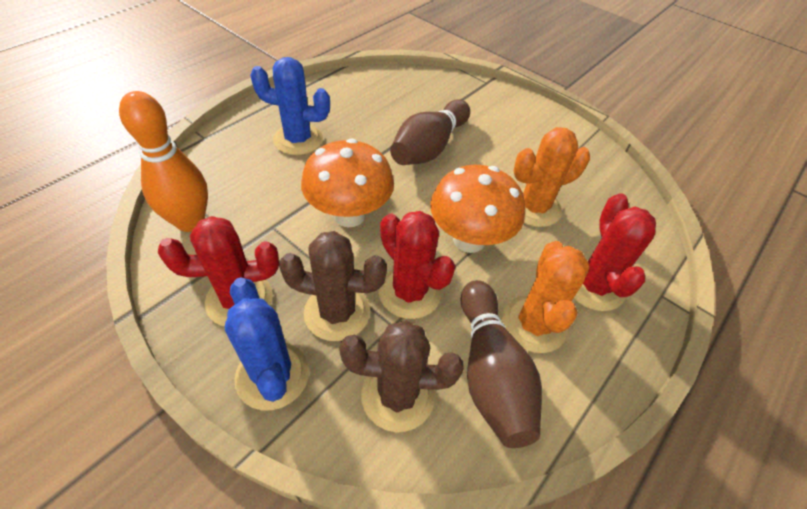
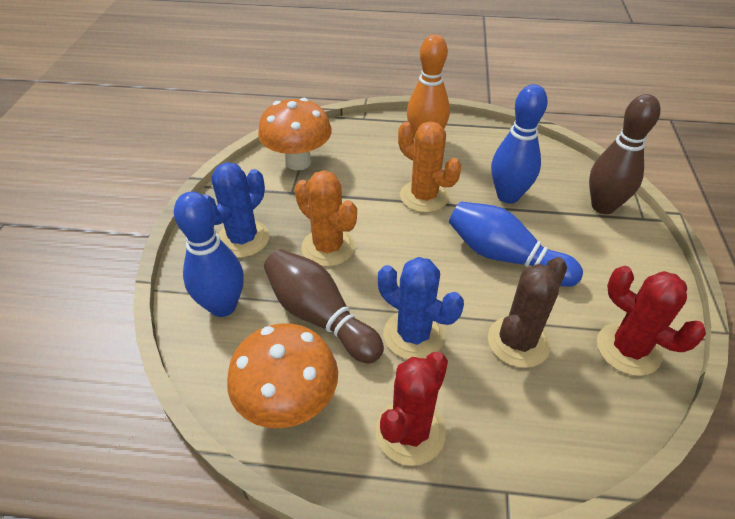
blue bowling pin: 0 -> 3
brown cactus: 2 -> 1
red cactus: 3 -> 2

